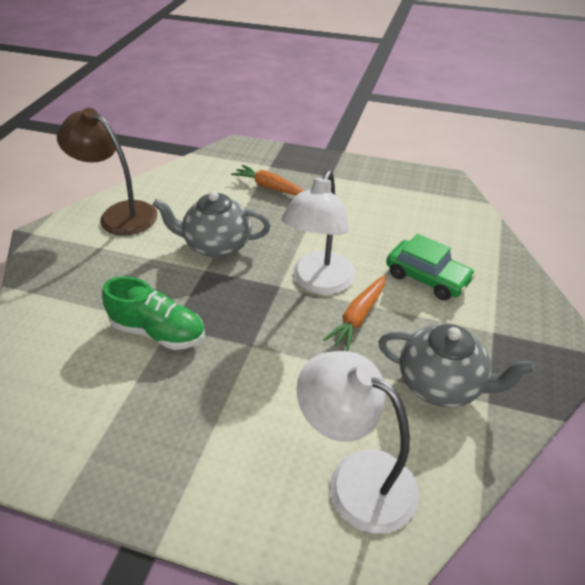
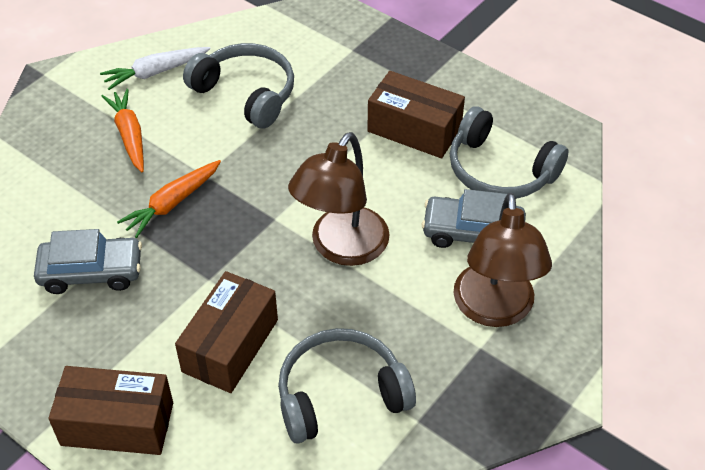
brown box: 0 -> 3
brown lamp: 1 -> 2
green car: 1 -> 0
green shoe: 1 -> 0
grey car: 0 -> 2
grey headphones: 0 -> 3
grey teapot: 2 -> 0
white carrot: 0 -> 1
white lamp: 2 -> 0

